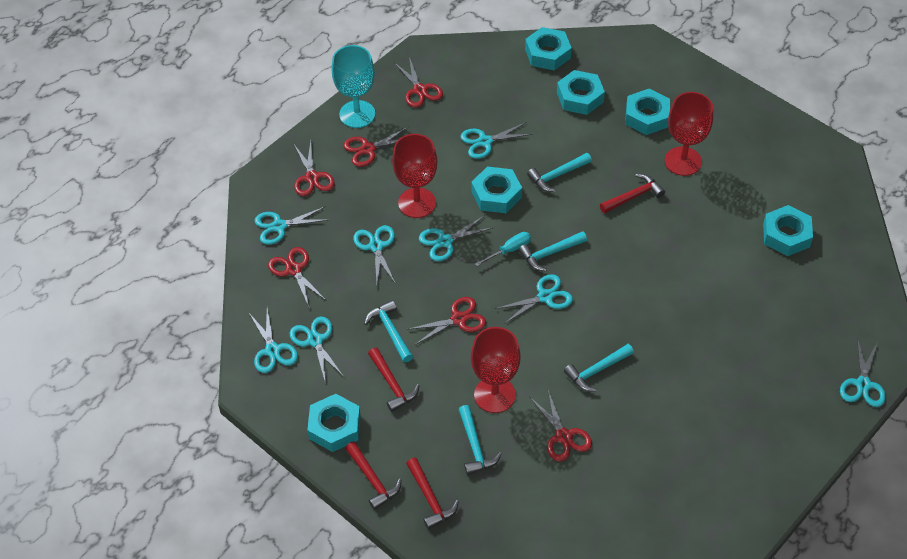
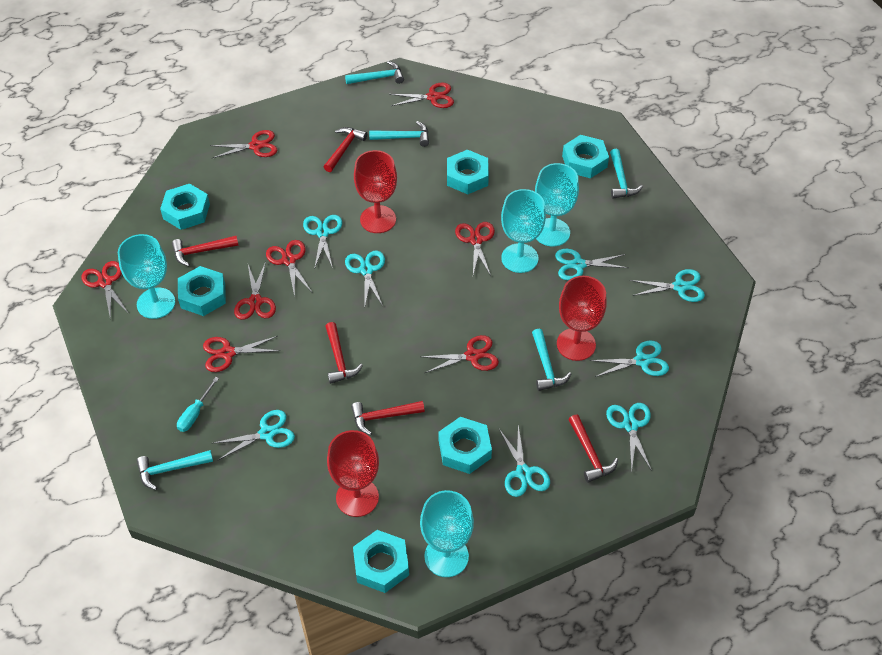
red hammer: 4 -> 5
red scissors: 6 -> 8
turquoise goblet: 1 -> 4

